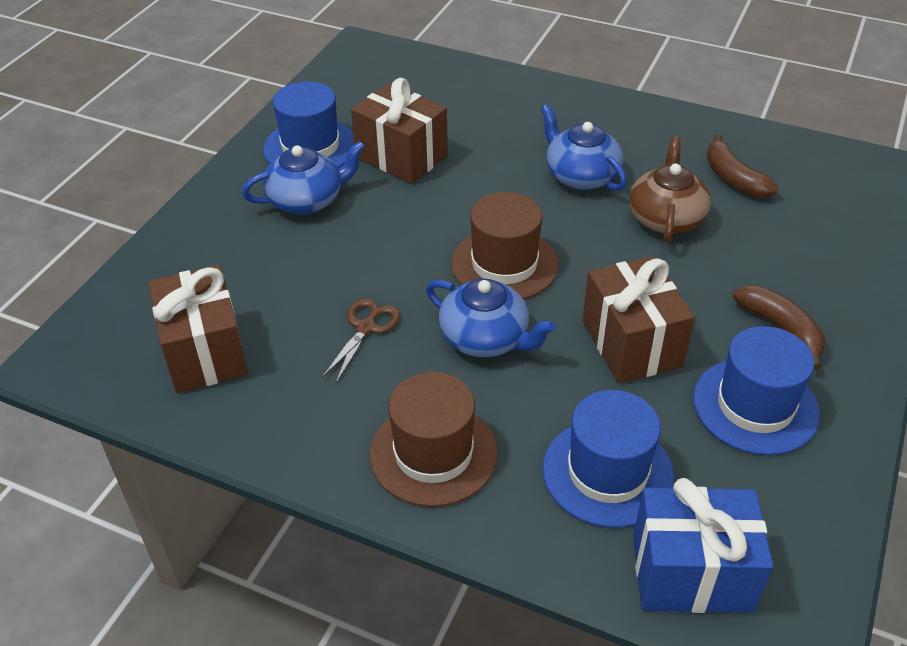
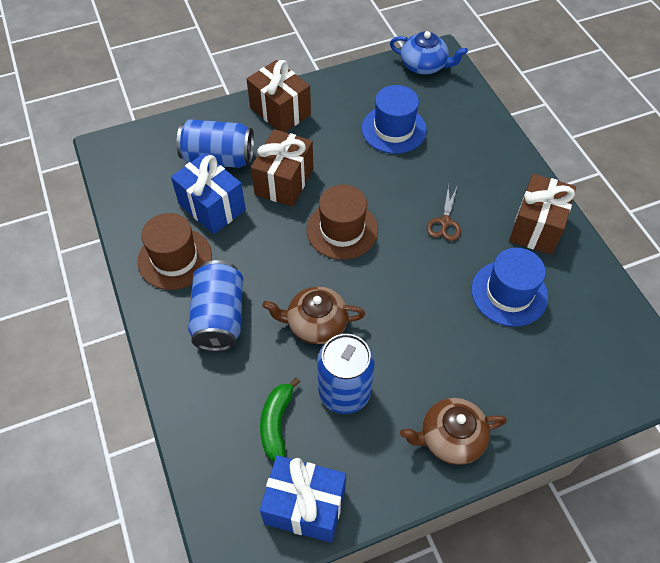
blue can: 0 -> 3
blue gift: 1 -> 2
blue hat: 3 -> 2
blue teapot: 3 -> 1
brown banana: 2 -> 0
brown teapot: 1 -> 2
green banana: 0 -> 1

